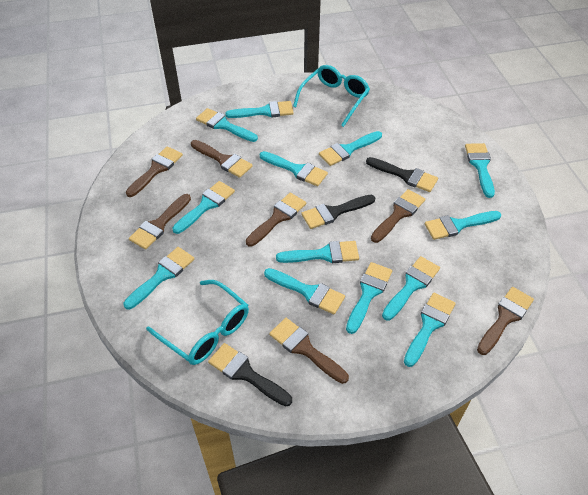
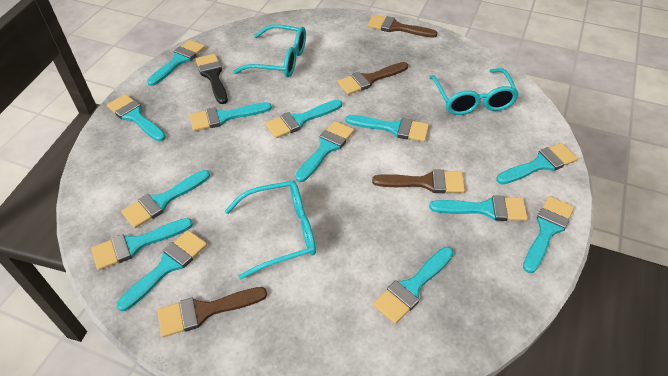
black brush: 3 -> 1
brown brush: 7 -> 4
turquoise glasses: 2 -> 3

